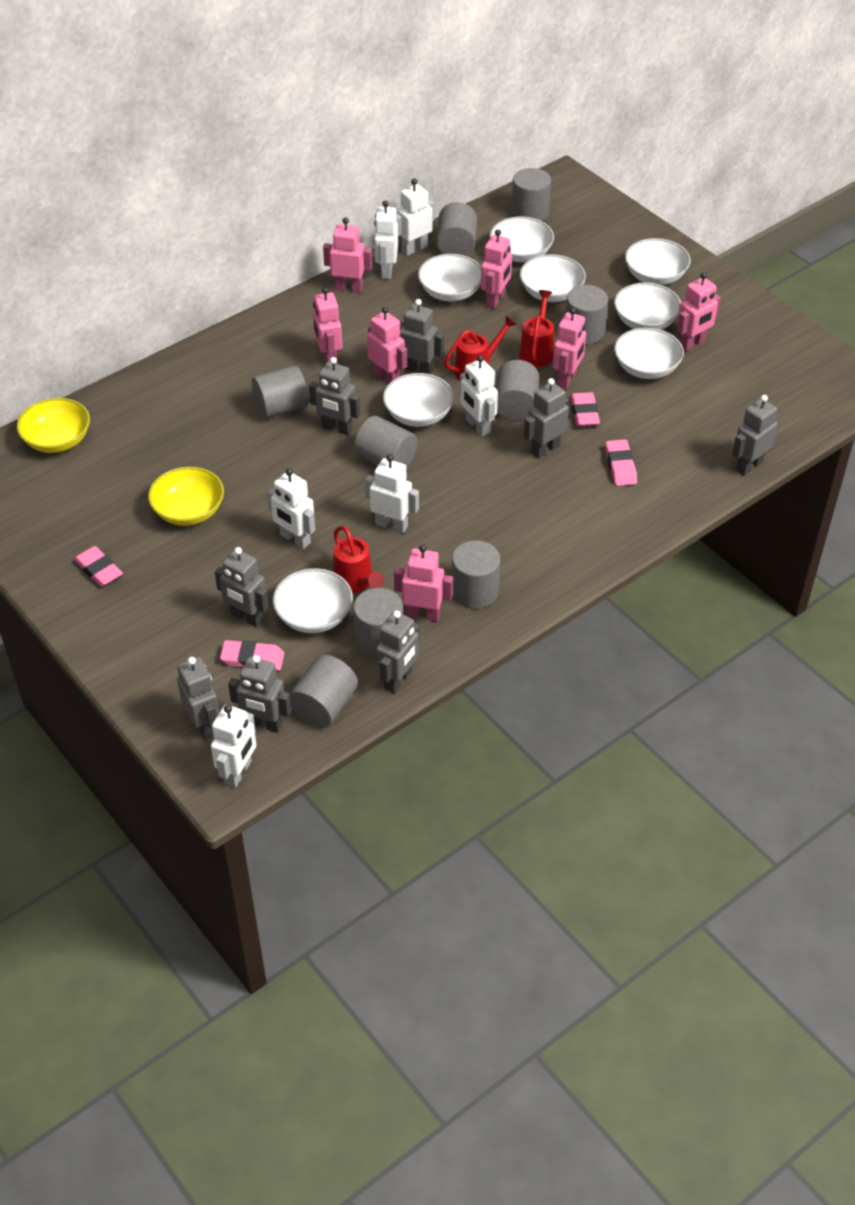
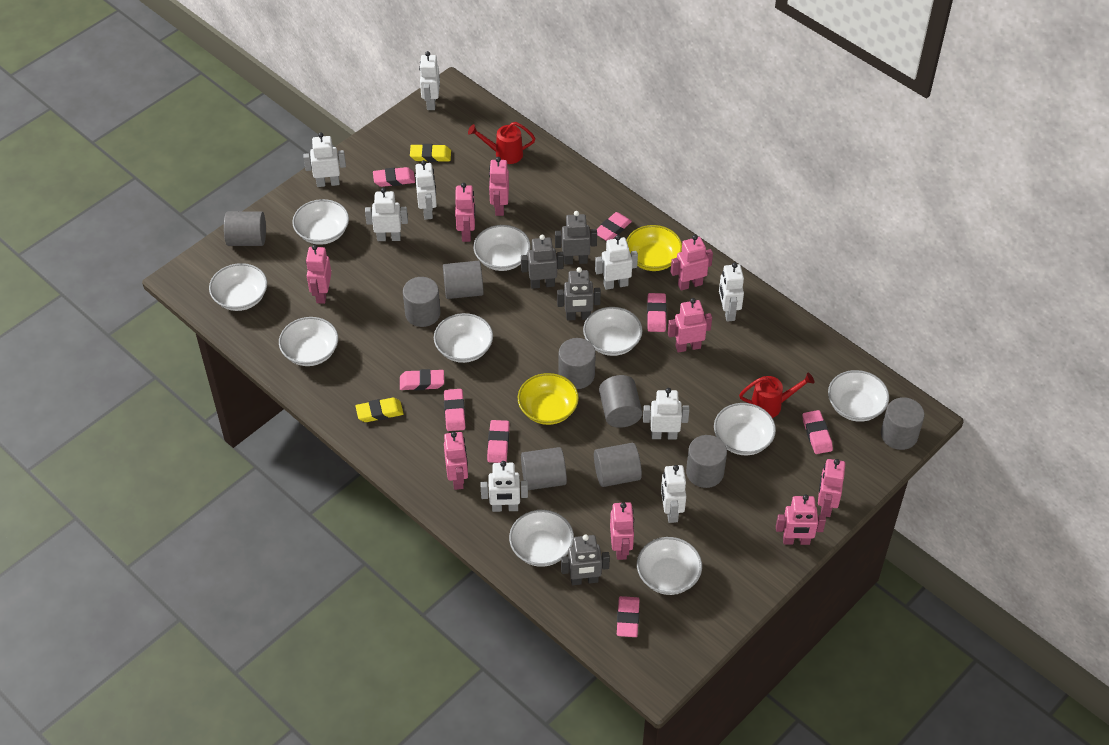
grey robot: 8 -> 4
pink eraser: 4 -> 8
pink robot: 7 -> 9
red watering can: 3 -> 2
white bowl: 8 -> 10
white robot: 6 -> 9
yellow eraser: 0 -> 2

